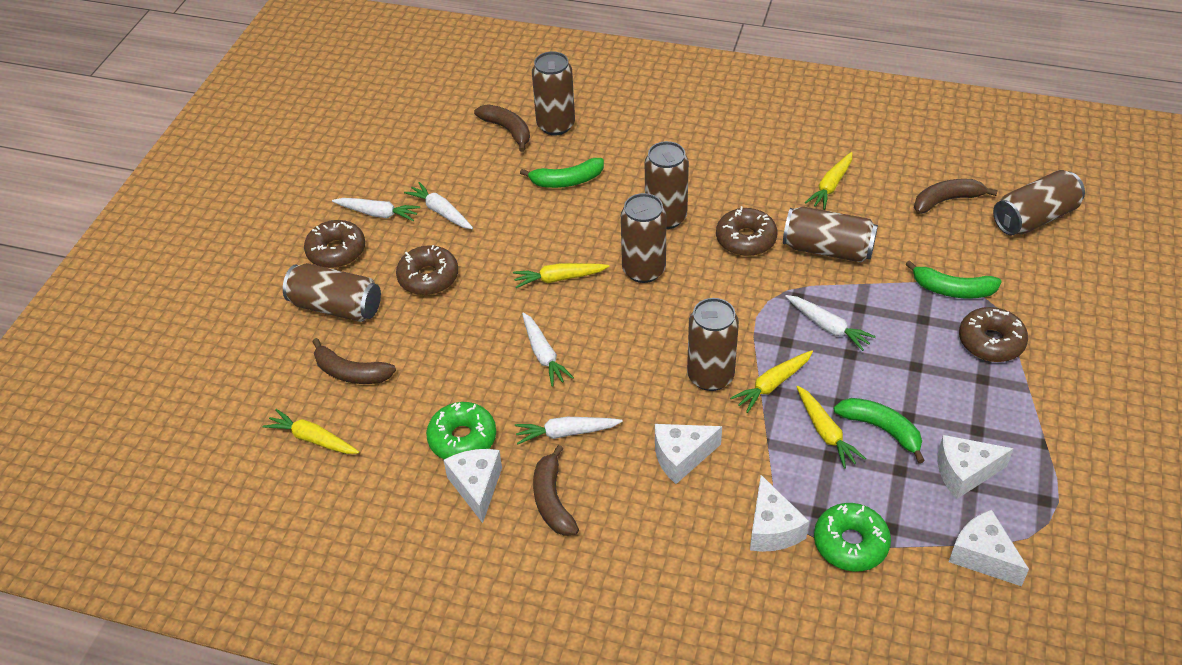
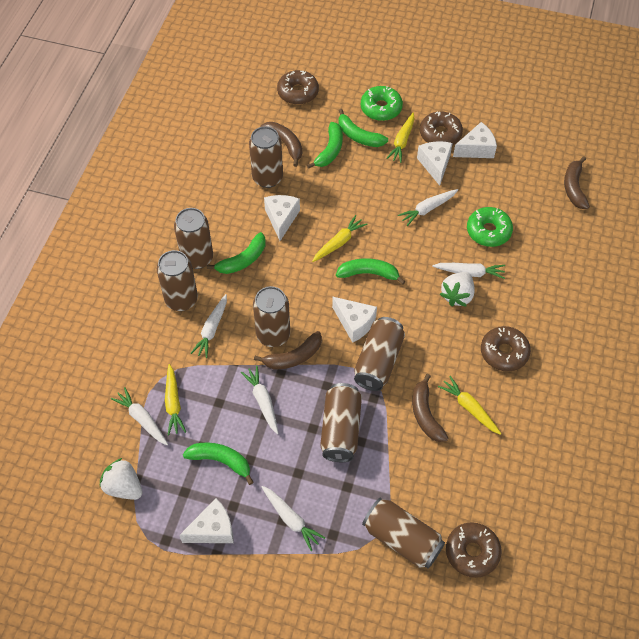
green banana: 3 -> 5
white carrot: 5 -> 6
white strawberry: 0 -> 2
yellow carrot: 5 -> 4

